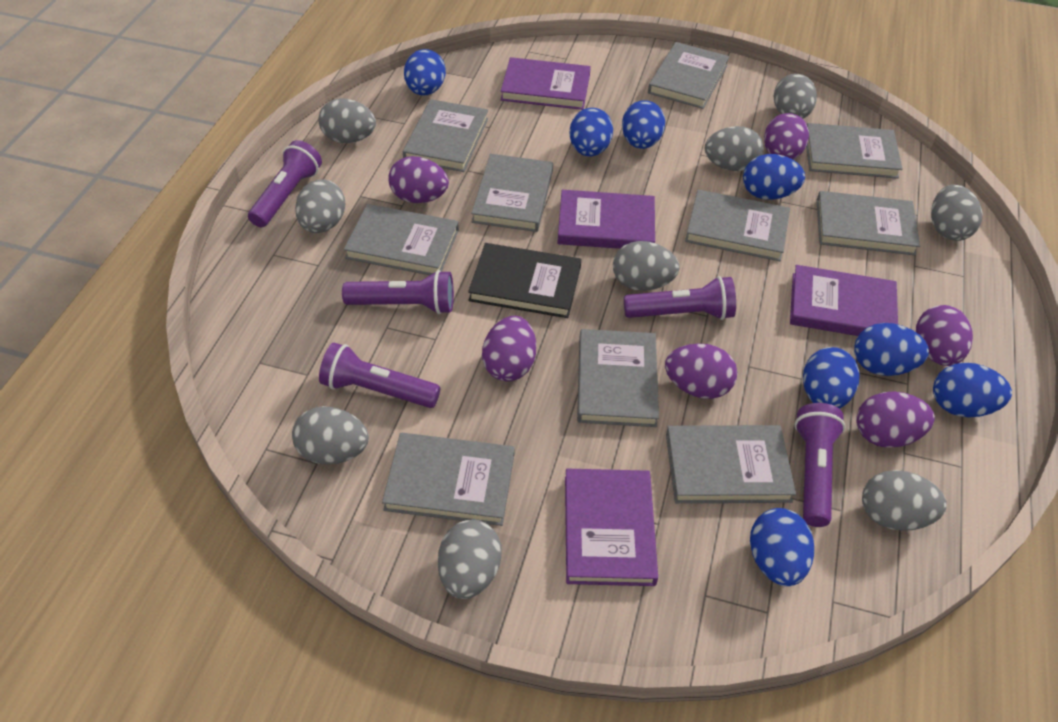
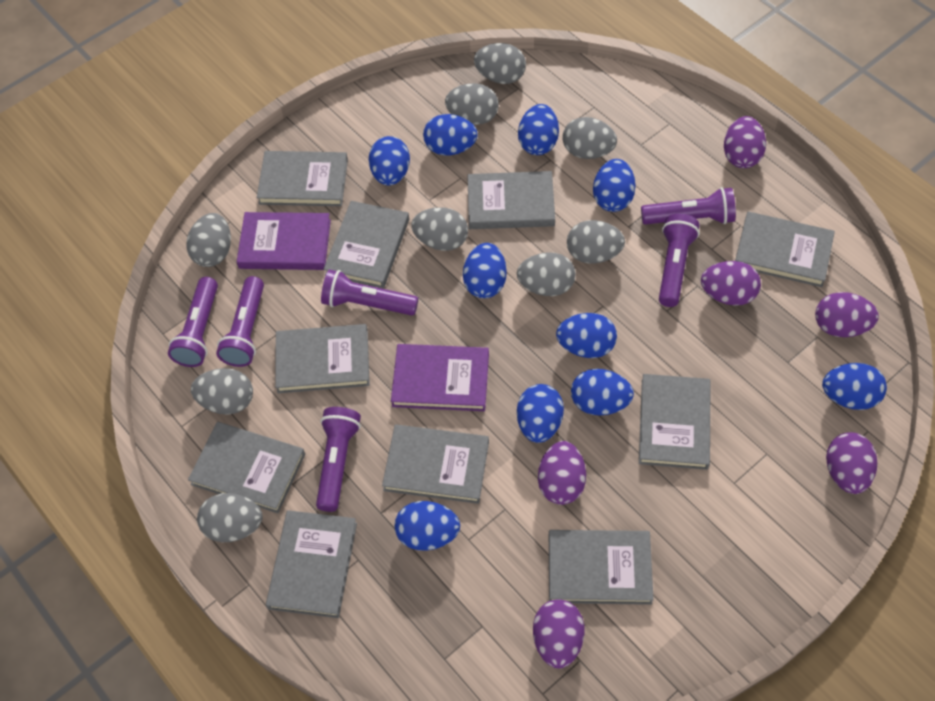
black book: 1 -> 0
blue egg: 8 -> 10
purple book: 4 -> 2
purple flashlight: 5 -> 6

